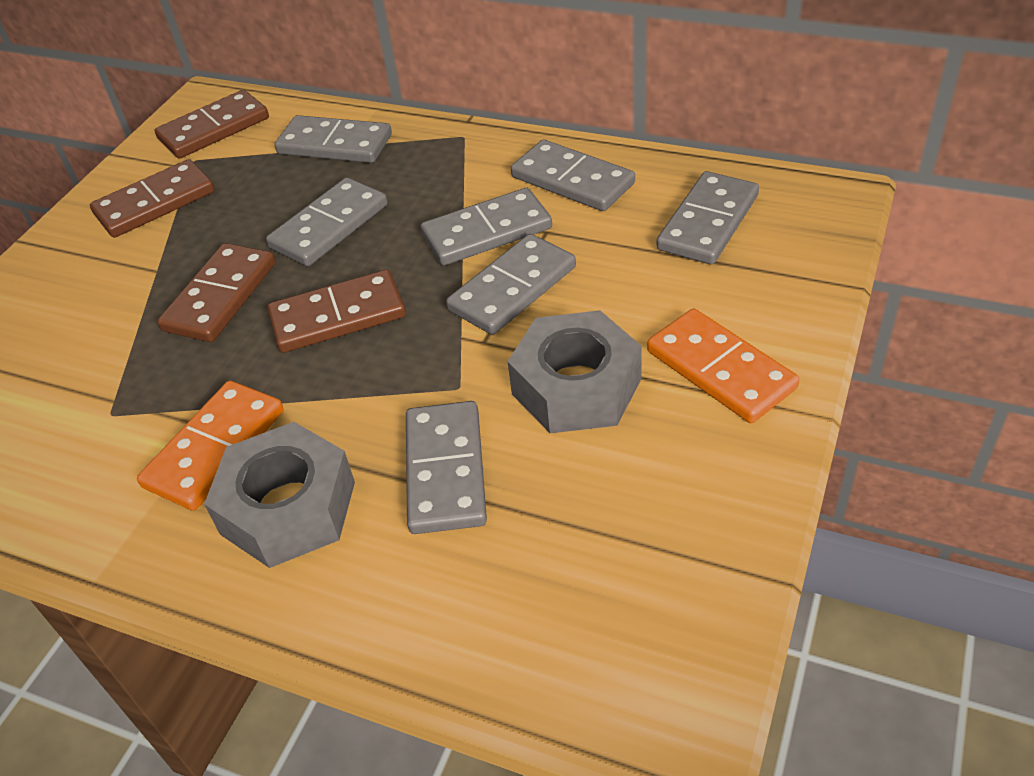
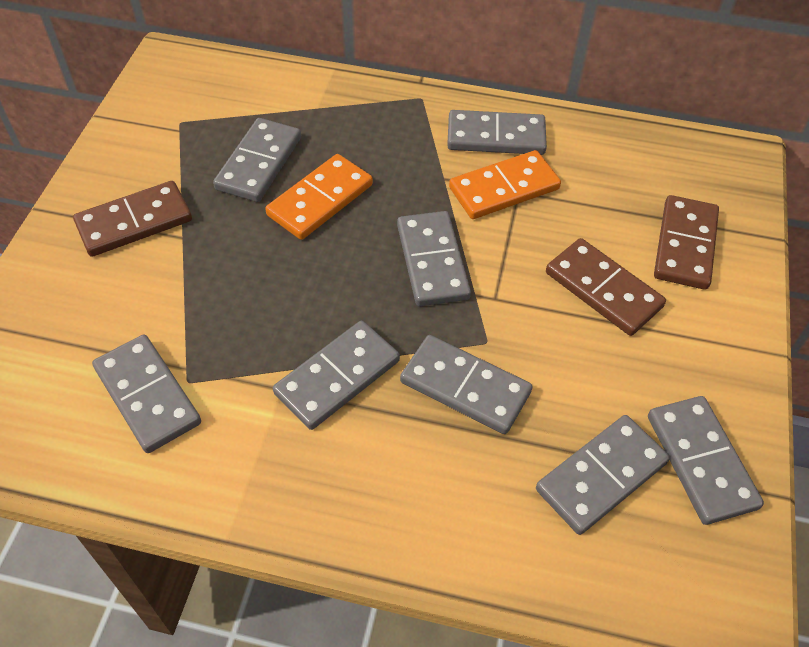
brown domino: 4 -> 3
grey domino: 7 -> 8
grey nut: 2 -> 0

